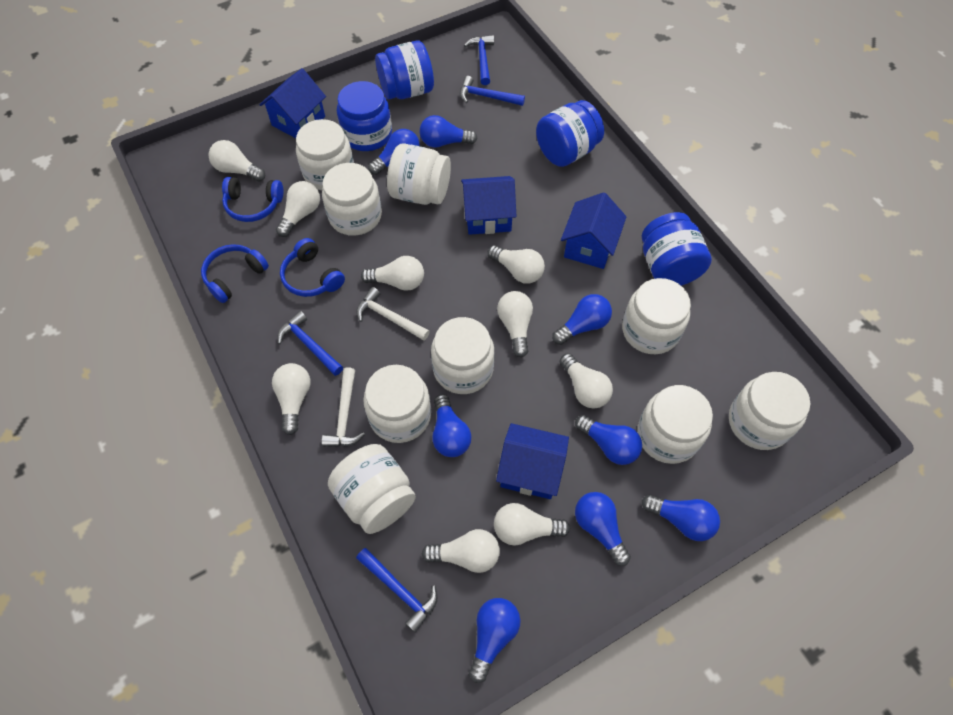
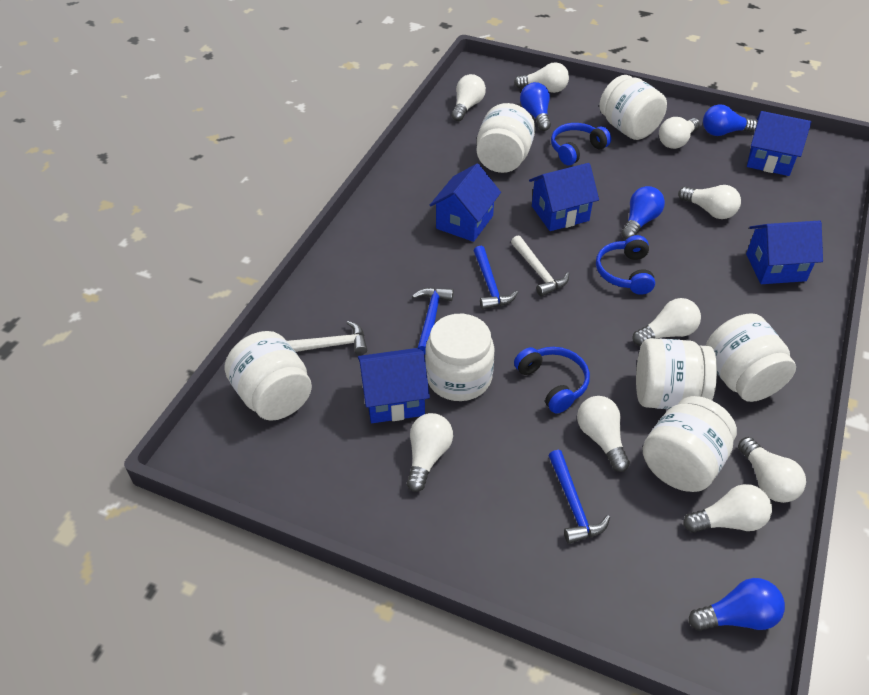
blue hammer: 4 -> 3
blue house: 4 -> 5
blue jar: 4 -> 0
blue light bulb: 8 -> 4
white jar: 9 -> 7

